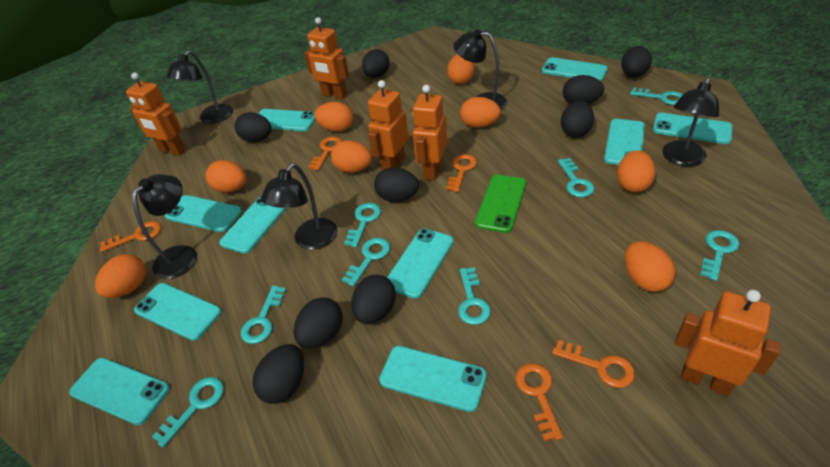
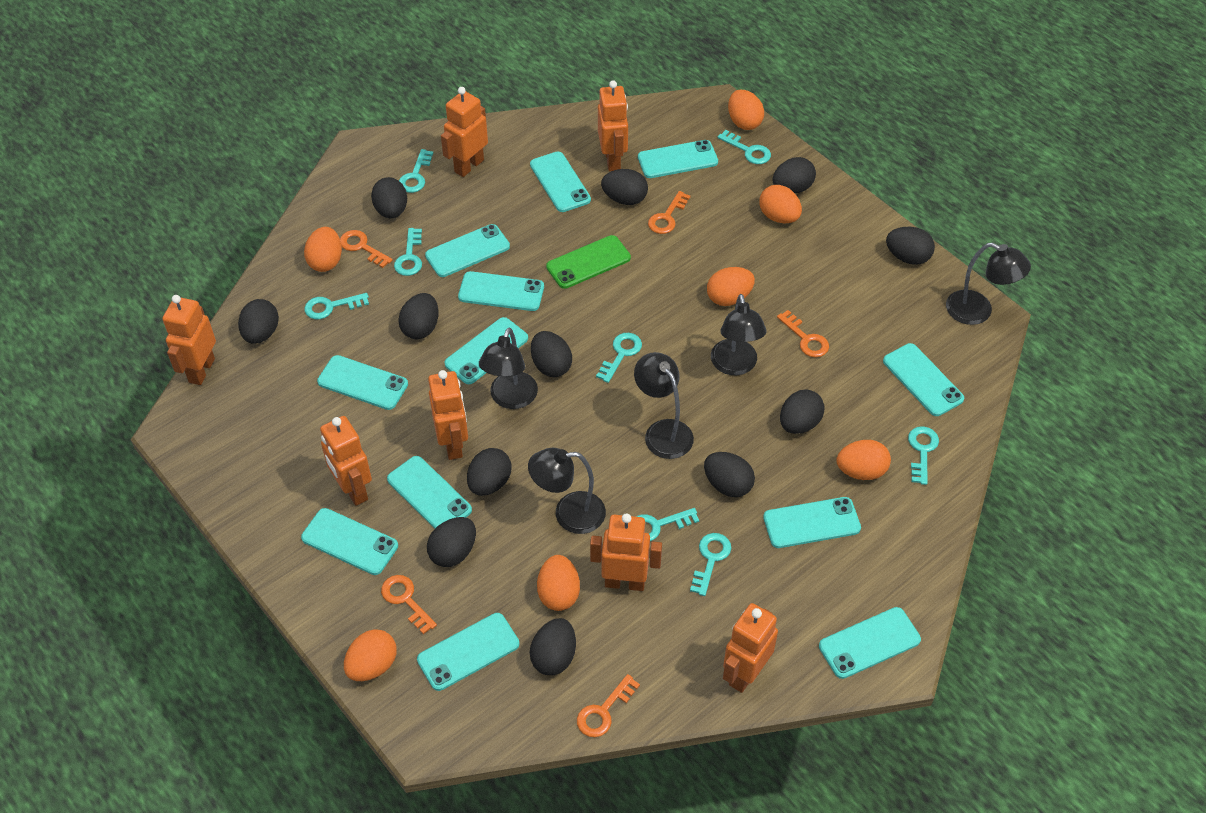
black egg: 9 -> 12
orange egg: 8 -> 7
orange robot: 5 -> 7
turquoise phone: 10 -> 12

